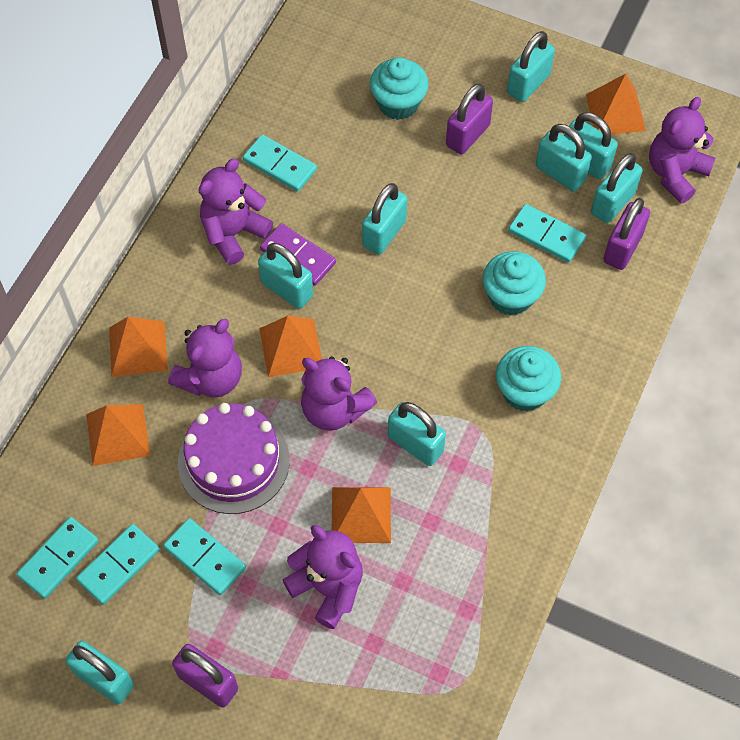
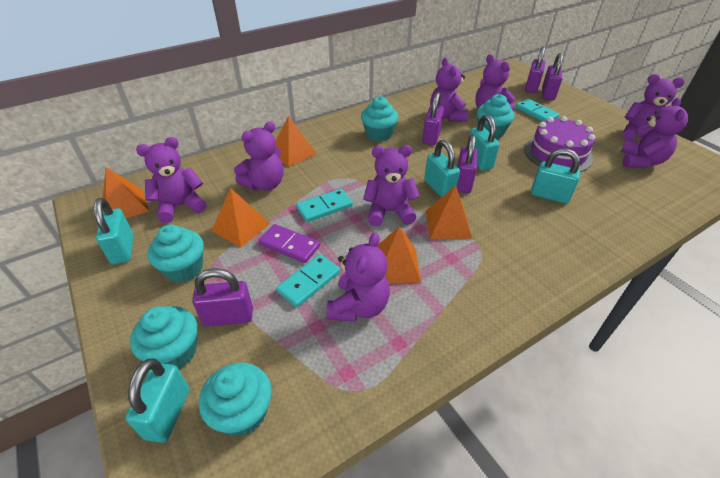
purple padlock: 3 -> 5
purple teddy bear: 5 -> 8
turquoise cupcake: 3 -> 5
turquoise domino: 5 -> 3
turquoise padlock: 8 -> 5

